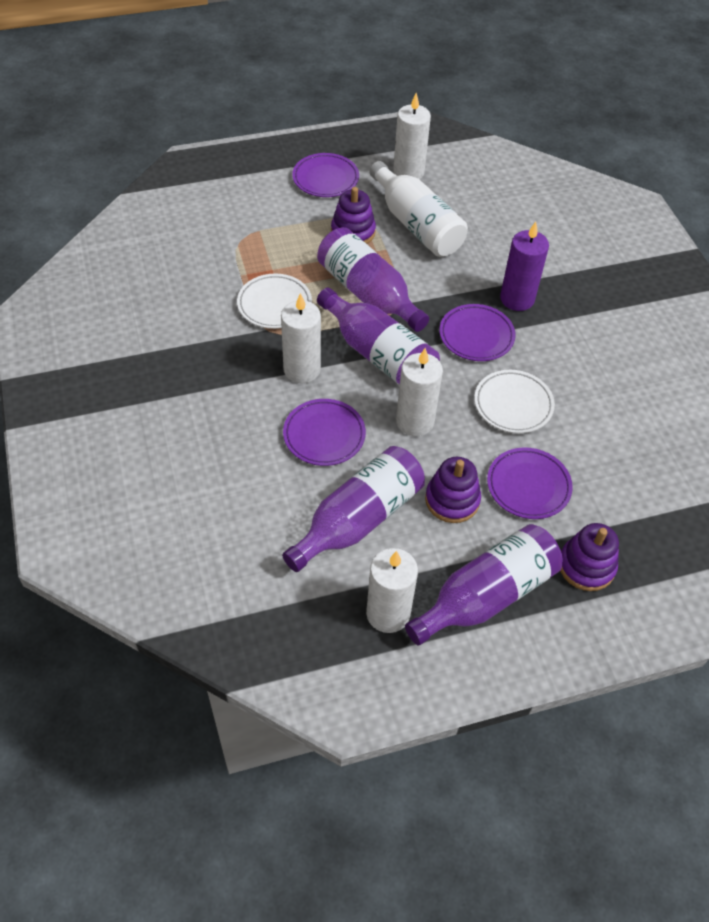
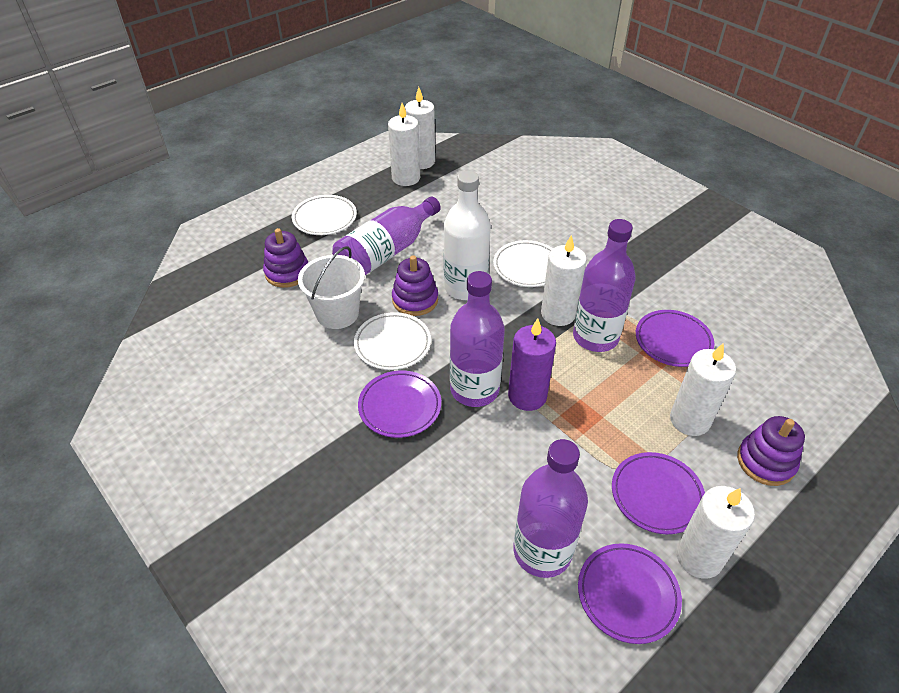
white bucket: 0 -> 1
white candle: 4 -> 5
white plate: 2 -> 3

